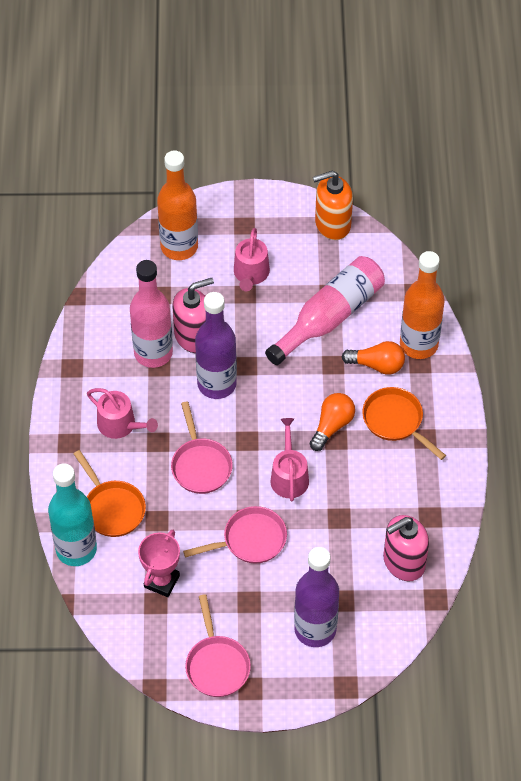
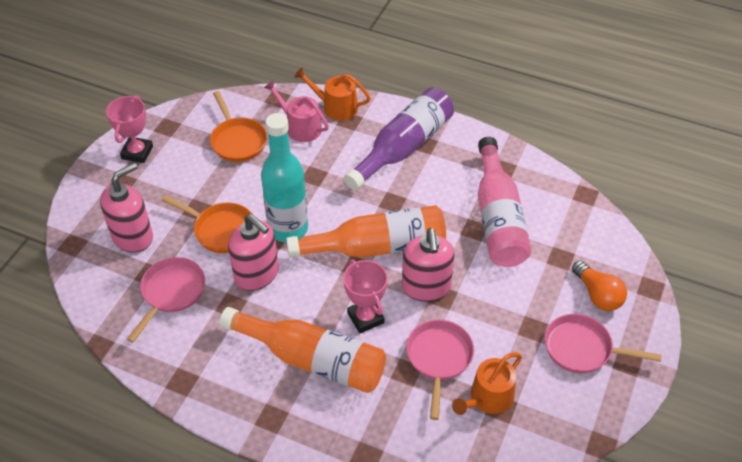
orange light bulb: 2 -> 1
orange soap dispenser: 1 -> 0
orange watering can: 0 -> 2
pink bottle: 2 -> 1
pink soap dispenser: 2 -> 3
pink trophy: 1 -> 2
pink watering can: 3 -> 1
purple bottle: 2 -> 1

